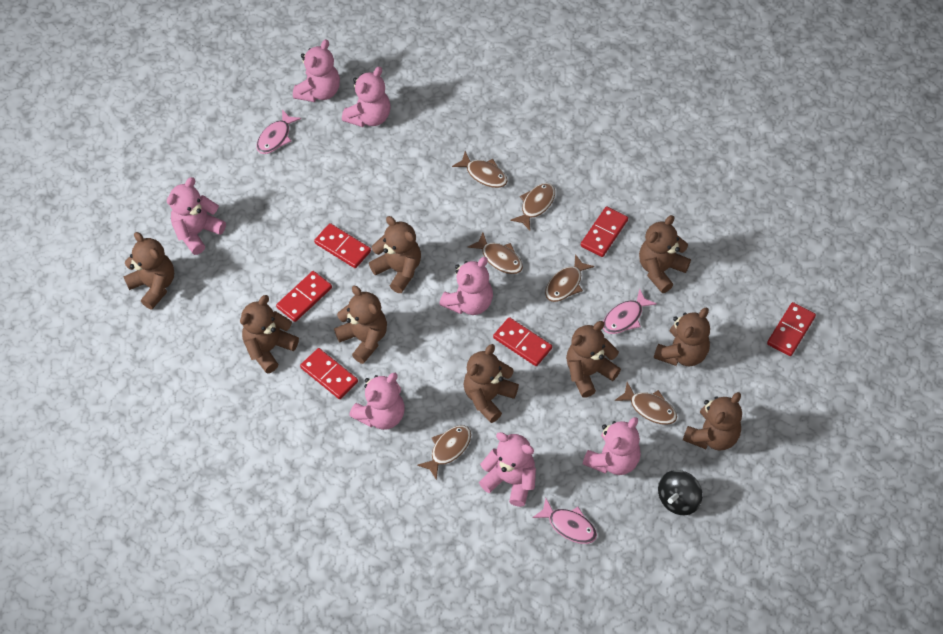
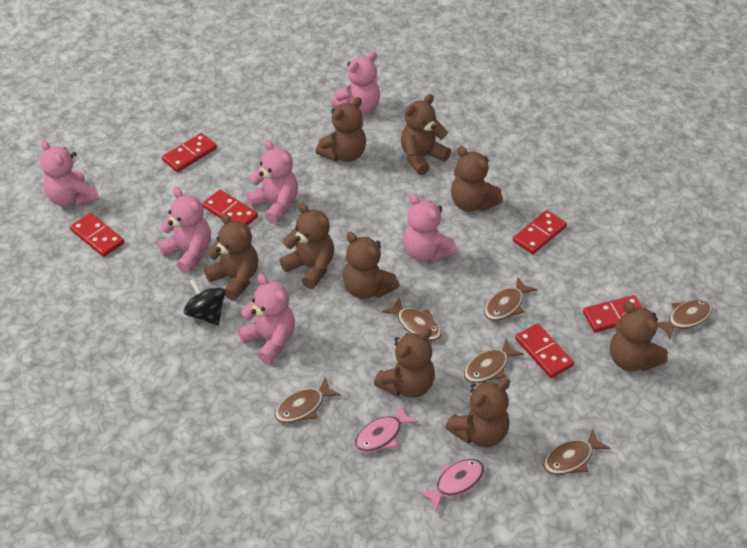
pink fish: 3 -> 2
pink teddy bear: 7 -> 6

